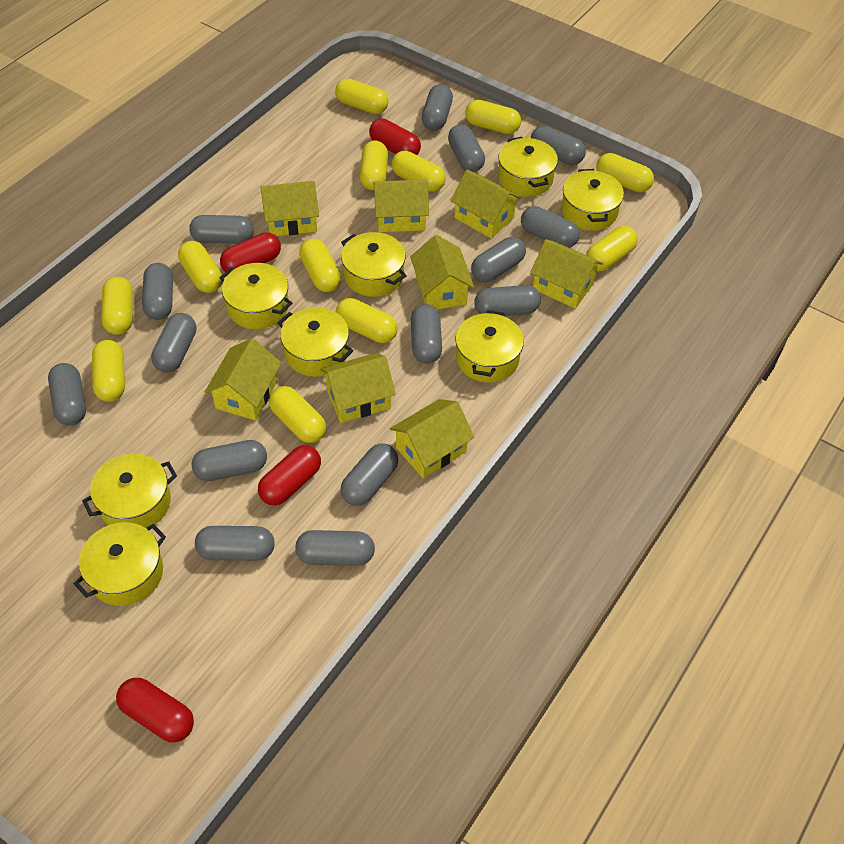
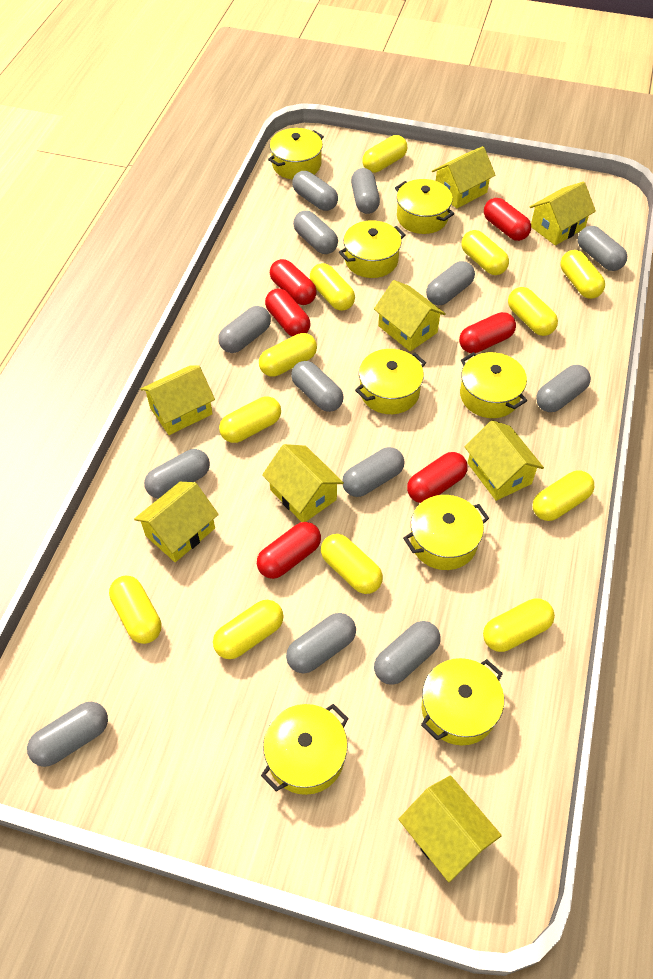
grey capsule: 15 -> 13
red capsule: 4 -> 6

